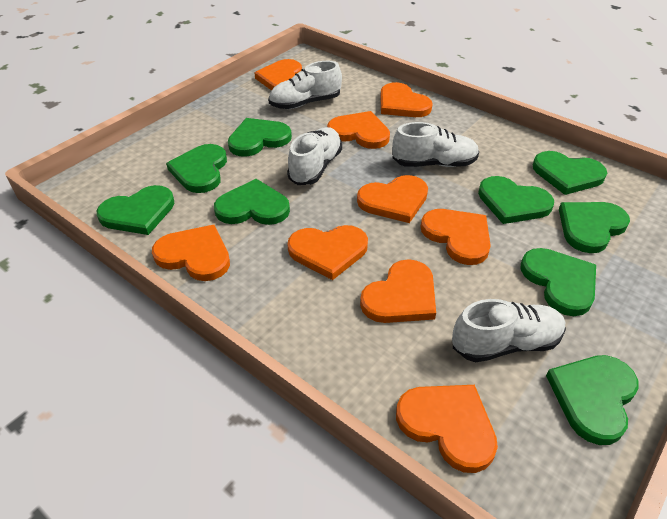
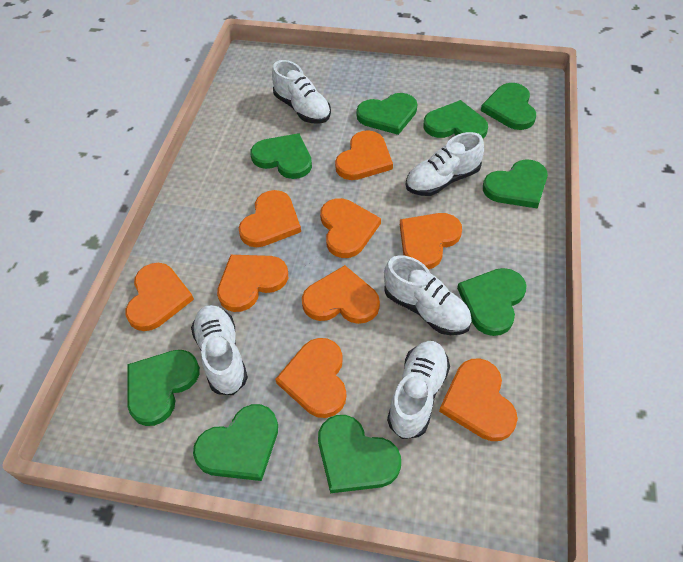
white shoe: 4 -> 5

